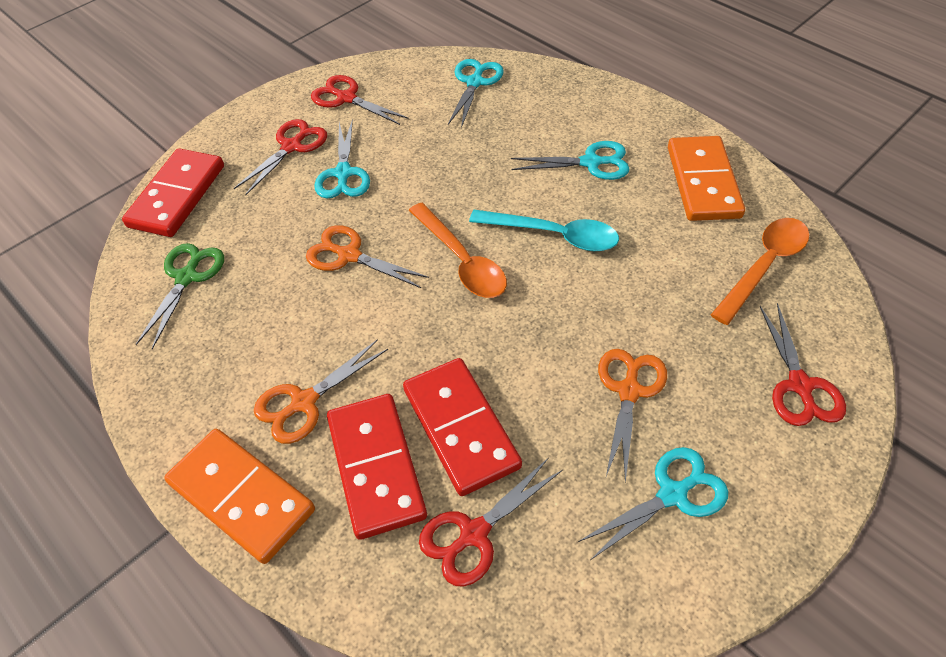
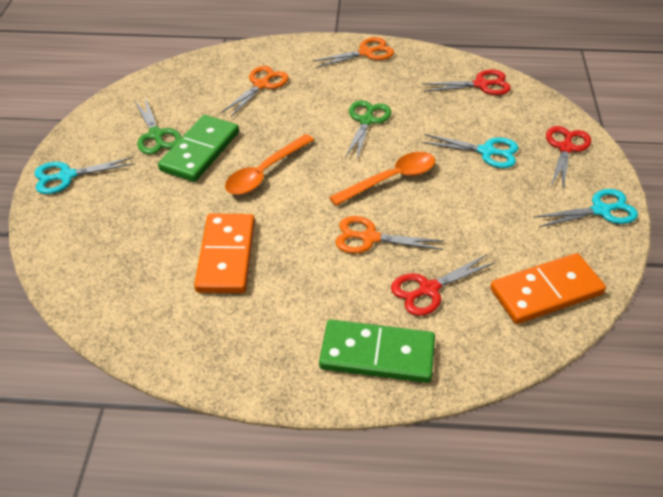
green domino: 0 -> 2
green scissors: 1 -> 2
red domino: 3 -> 0
red scissors: 4 -> 3
turquoise scissors: 4 -> 3
turquoise spoon: 1 -> 0

